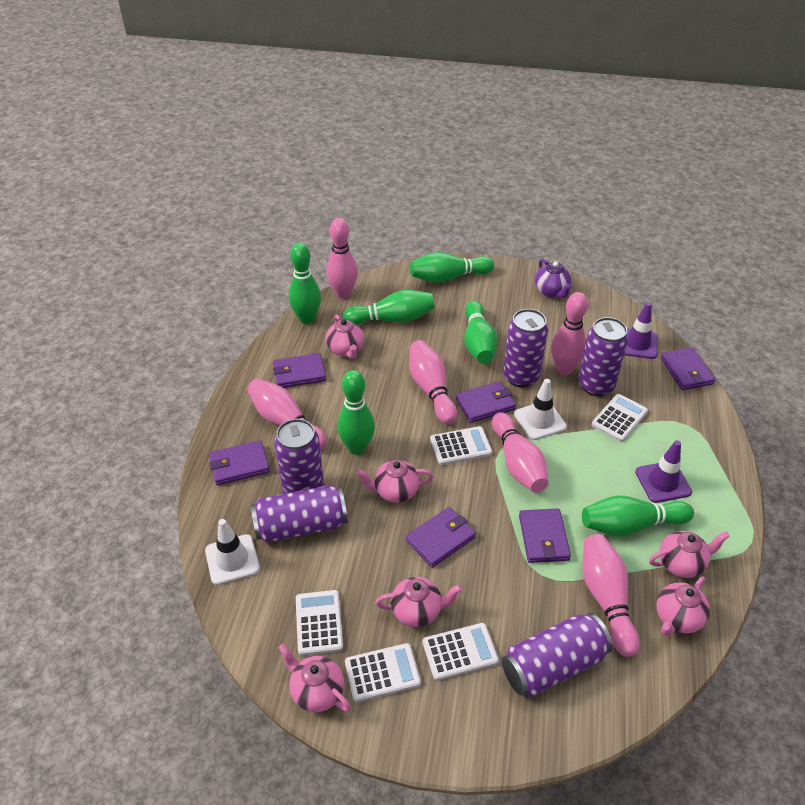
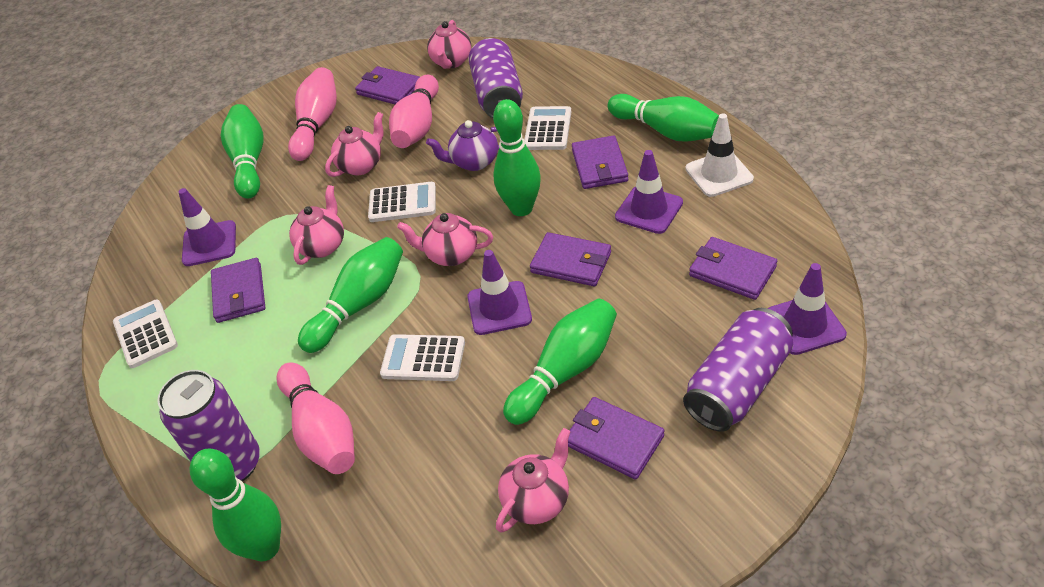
pink bowling pin: 6 -> 3
pink teapot: 6 -> 5
purple can: 5 -> 3
purple traffic cone: 2 -> 4
white calculator: 5 -> 4
white traffic cone: 2 -> 1

